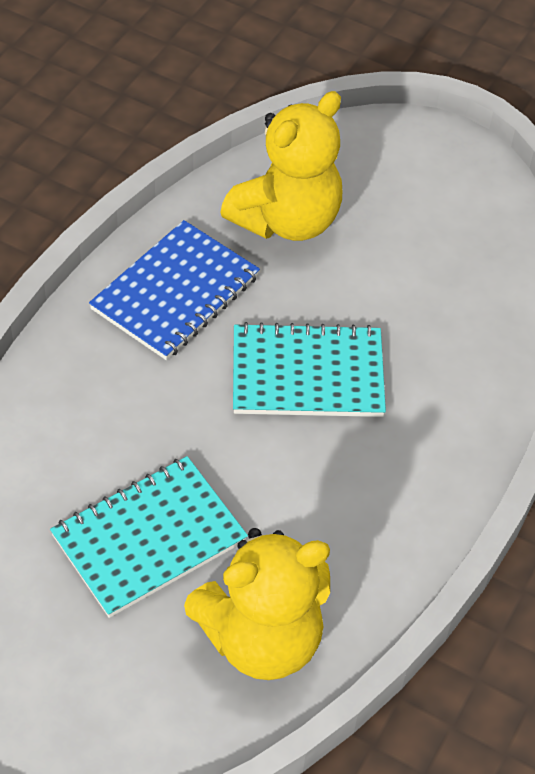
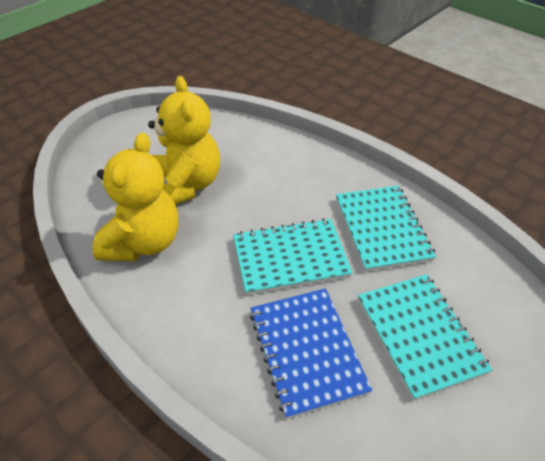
turquoise notebook: 2 -> 3

